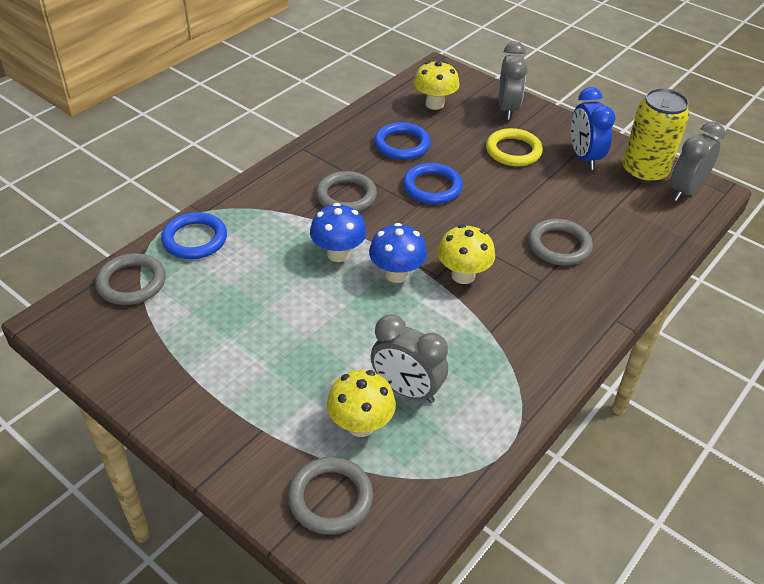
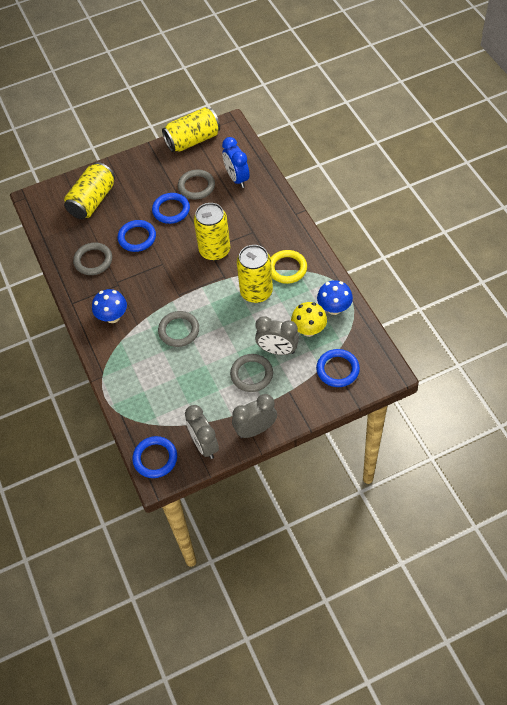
blue ring: 3 -> 4
yellow can: 1 -> 4
yellow mushroom: 3 -> 1

